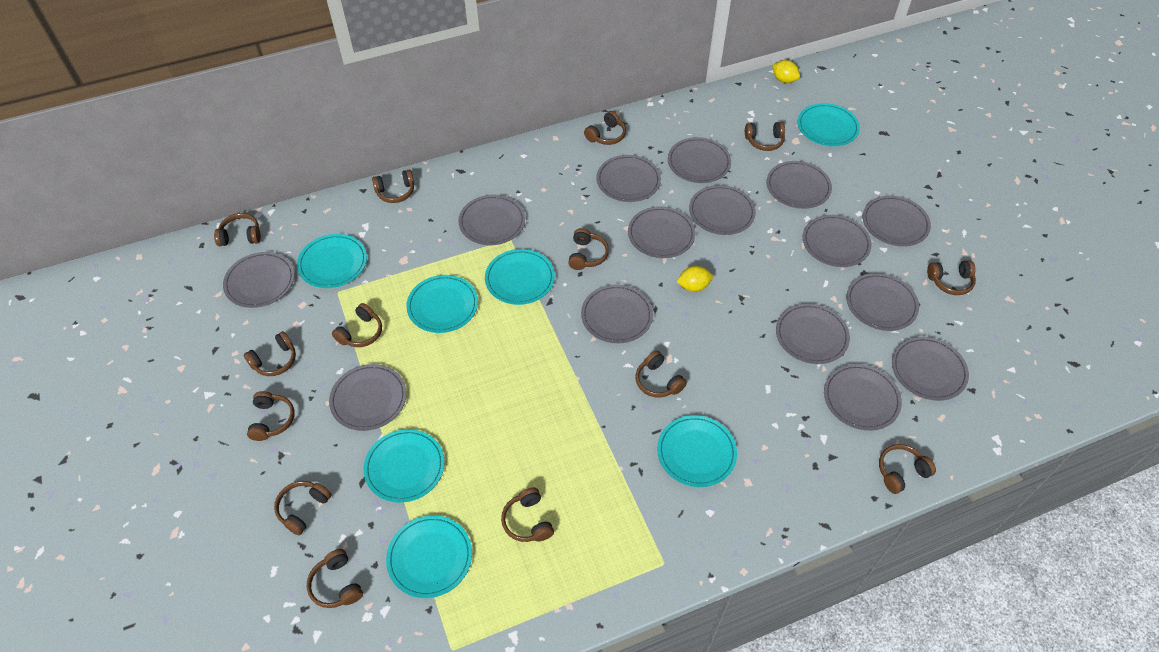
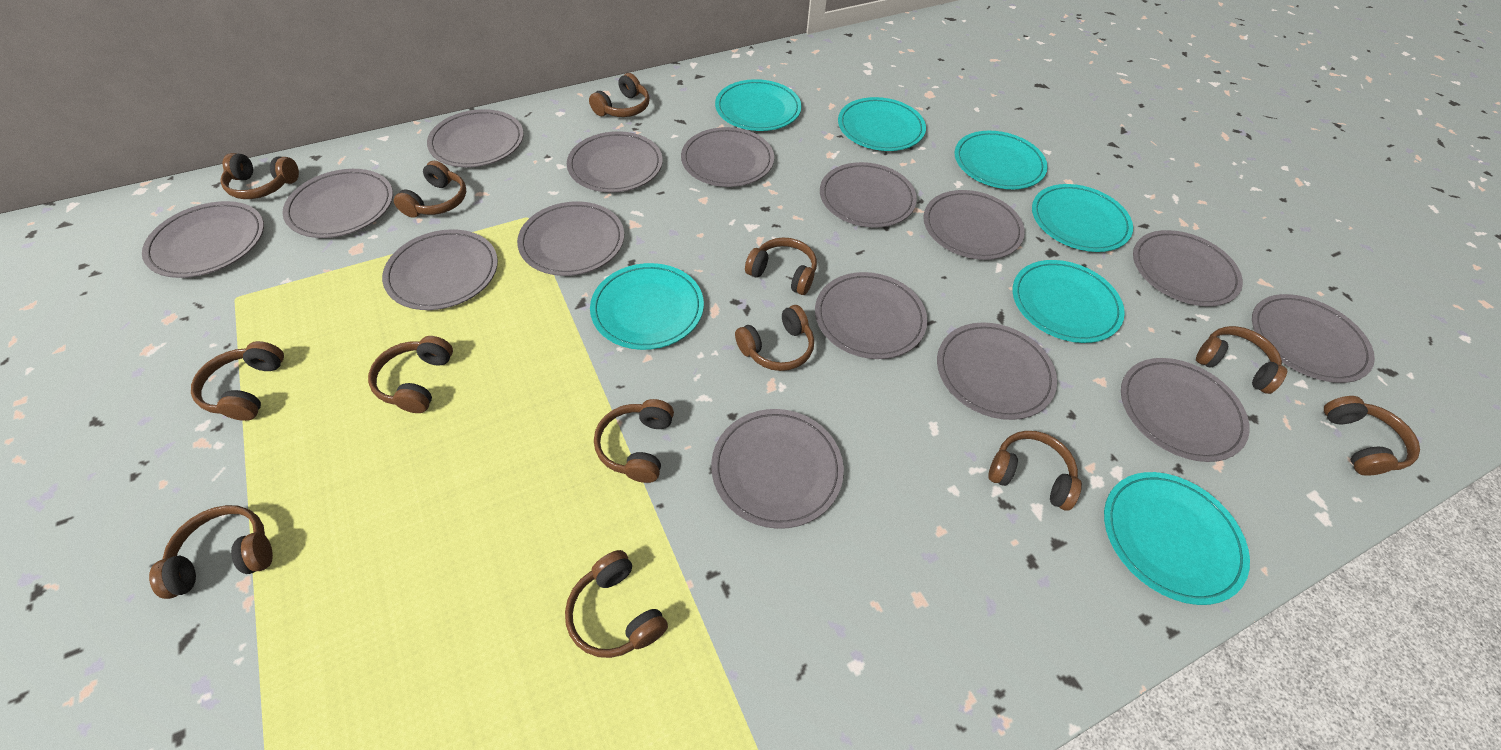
brown headphones: 14 -> 13
yellow lemon: 2 -> 0

